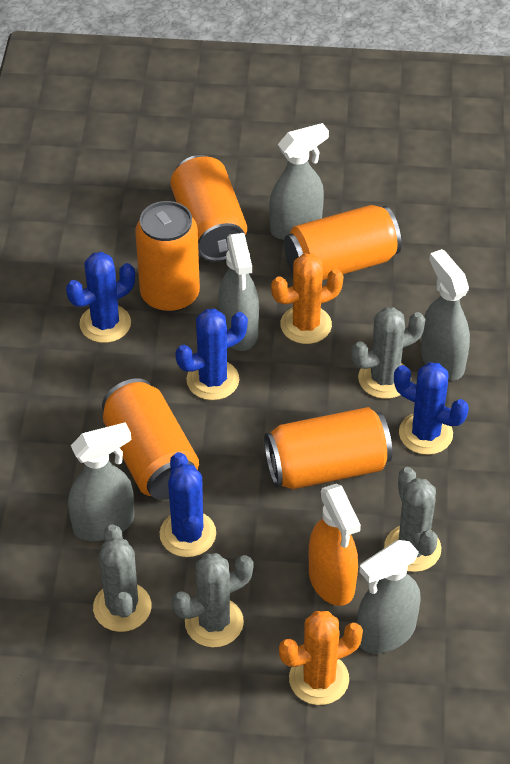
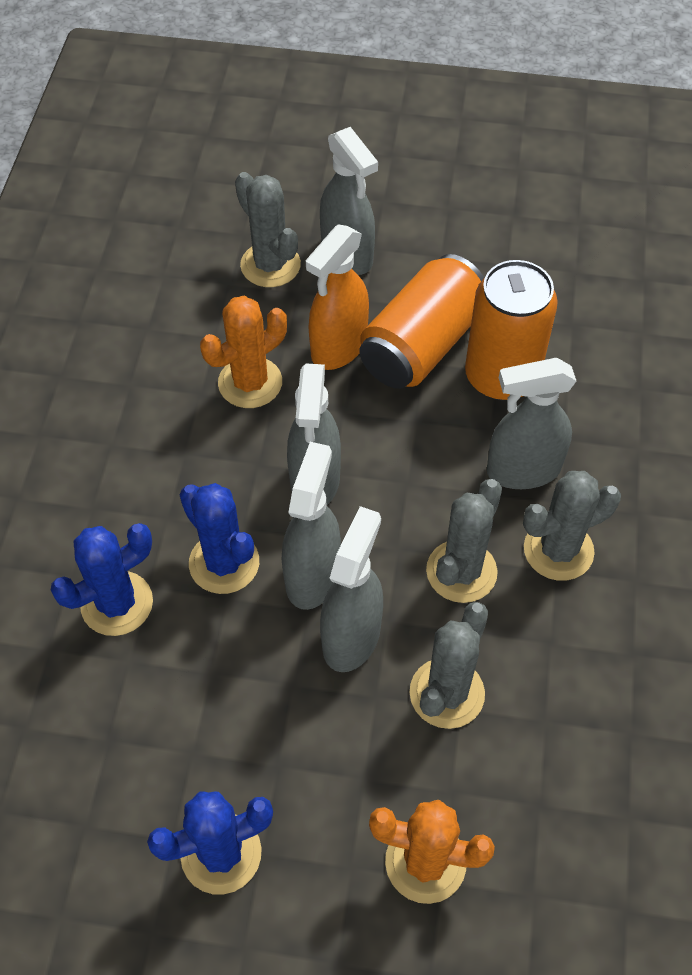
blue cactus: 4 -> 3
orange can: 5 -> 2

